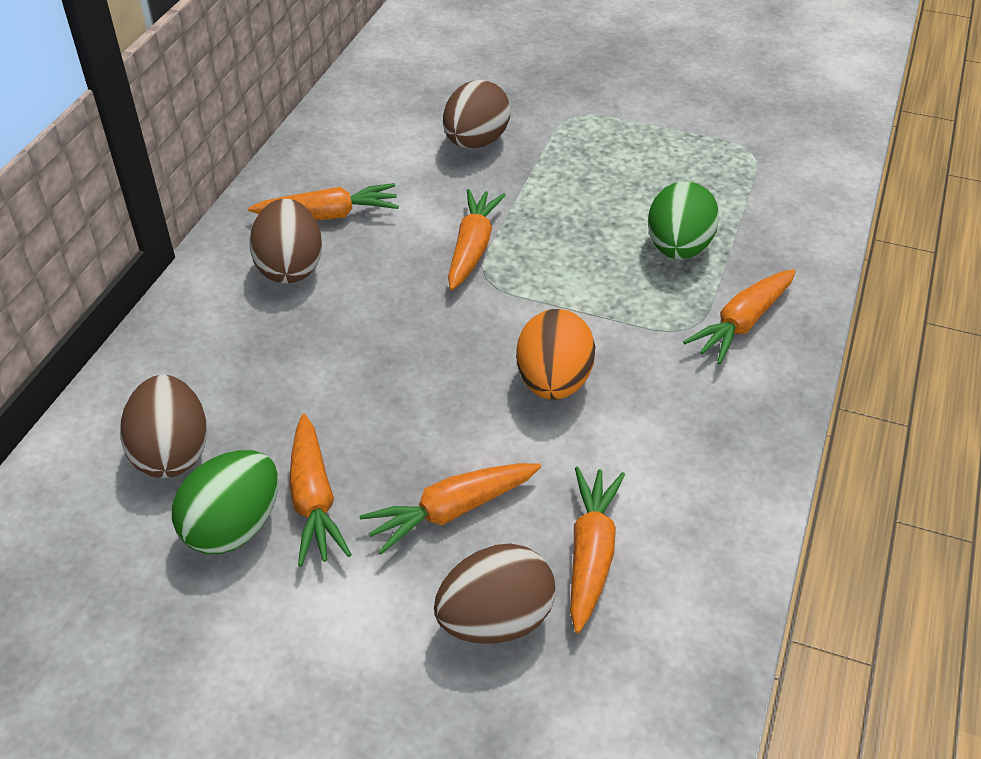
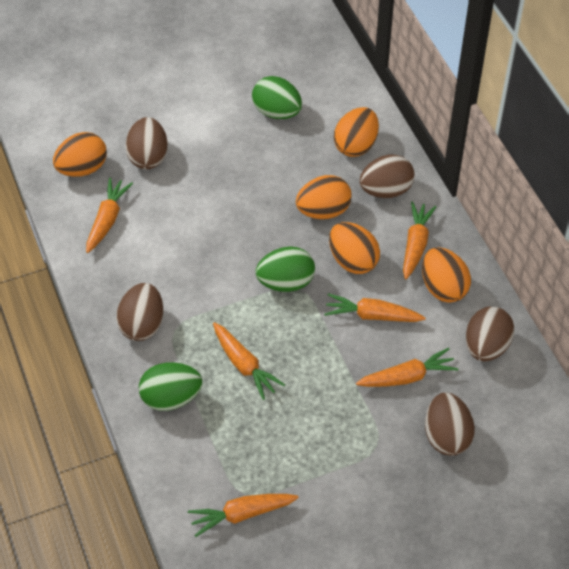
brown egg: 4 -> 5
green egg: 2 -> 3
orange egg: 1 -> 5

